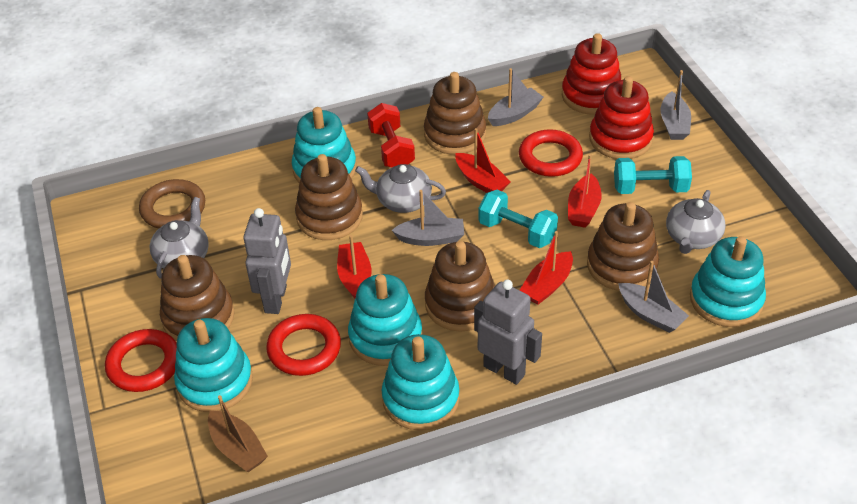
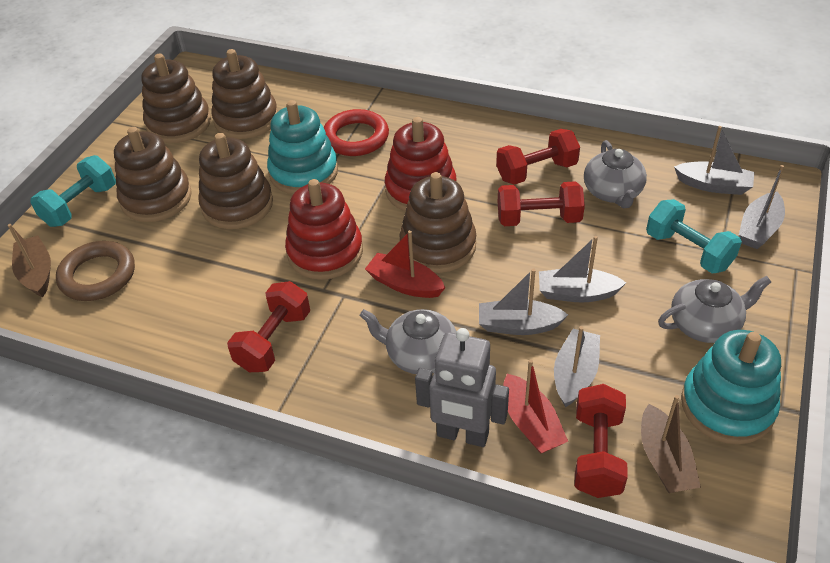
brown boat: 1 -> 2
grey boat: 4 -> 5
grey robot: 2 -> 1
red boat: 4 -> 2
red dumbbell: 1 -> 4
red ring: 3 -> 1
turquoise stacking toy: 5 -> 2

